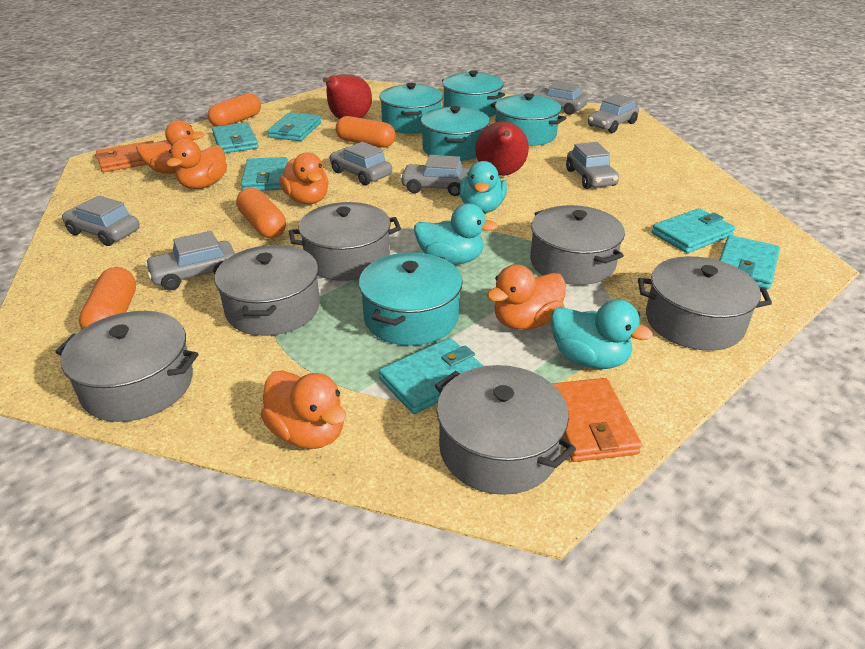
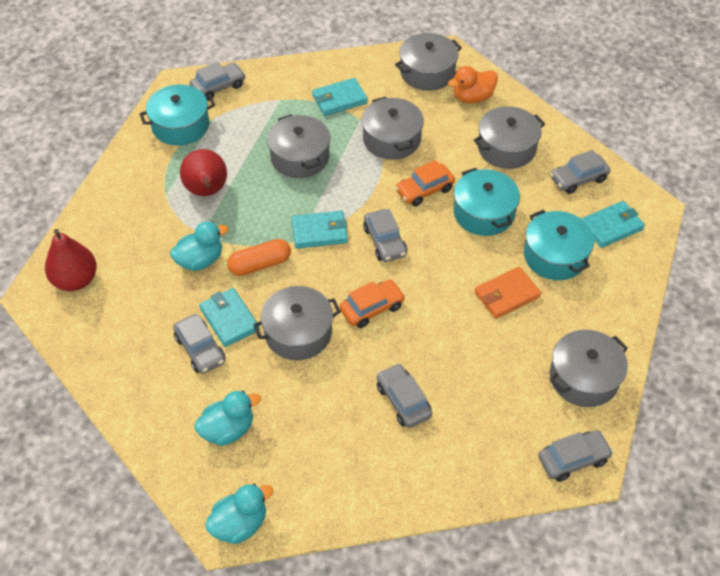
grey car: 7 -> 6
orange capsule: 4 -> 1
orange car: 0 -> 2
orange duck: 5 -> 1
orange wallet: 2 -> 1
turquoise pot: 5 -> 3
turquoise wallet: 6 -> 4

